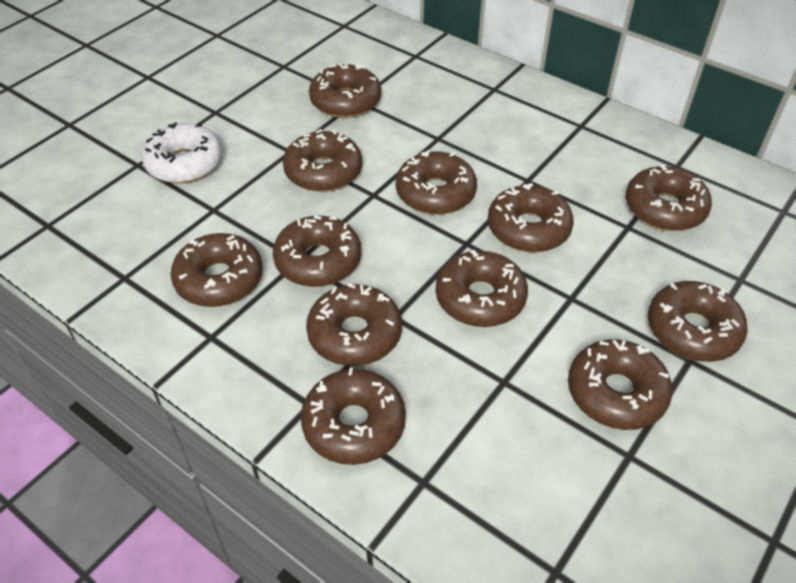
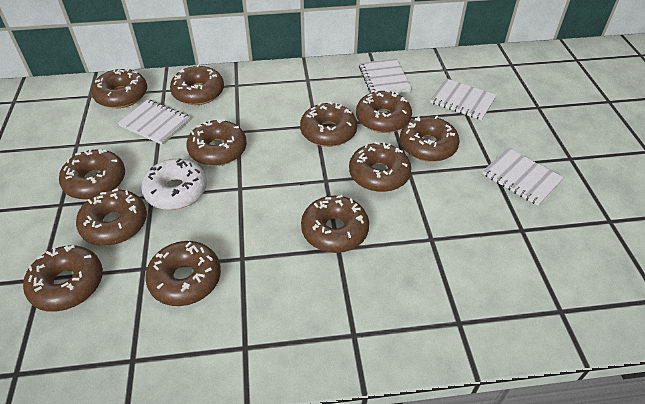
white notebook: 0 -> 4

